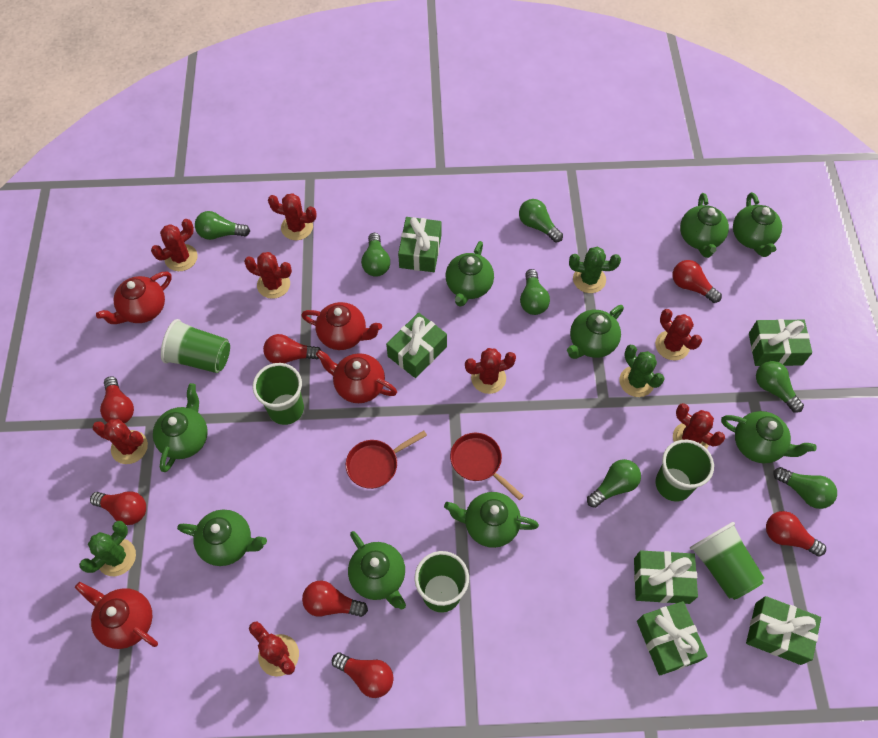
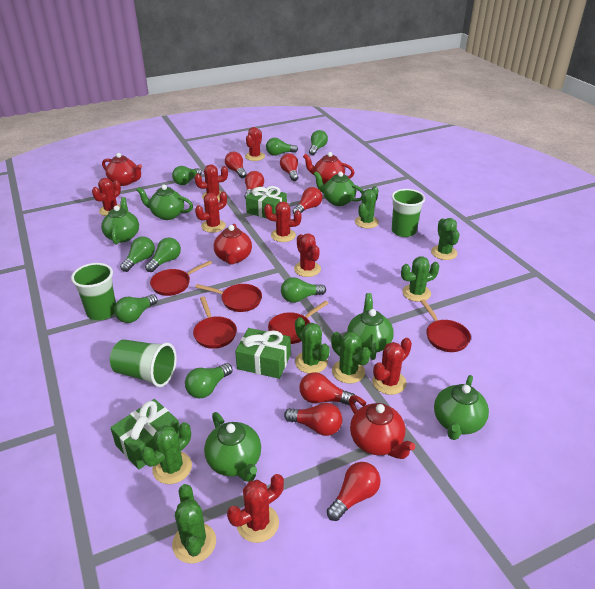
green cactus: 3 -> 7
green cup: 5 -> 3
green gift: 6 -> 3
green light bulb: 7 -> 8
green teapot: 9 -> 6
red pan: 2 -> 5

